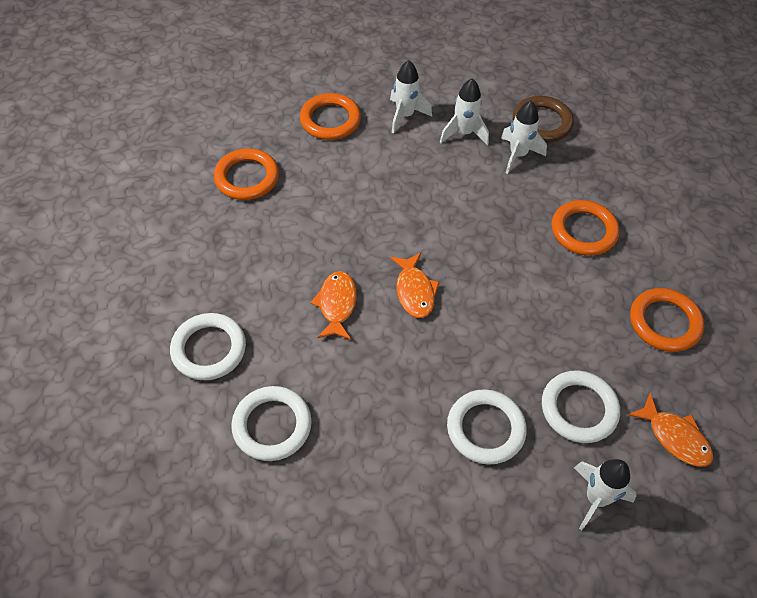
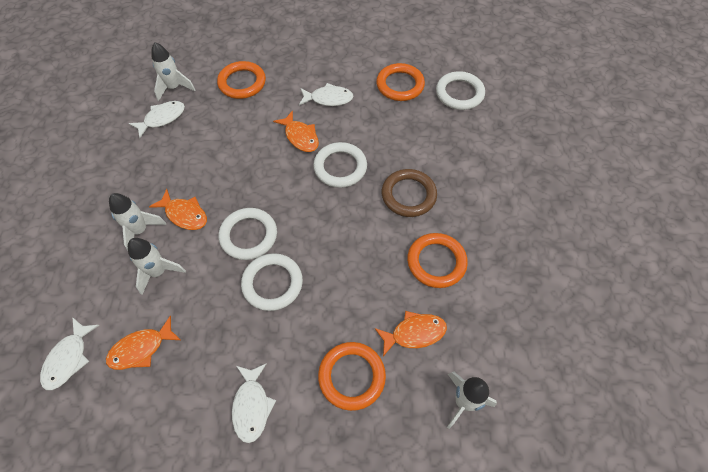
orange fish: 3 -> 4
white fish: 0 -> 4

